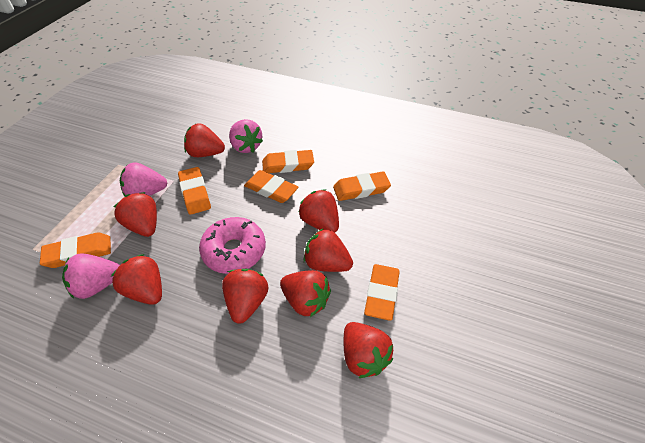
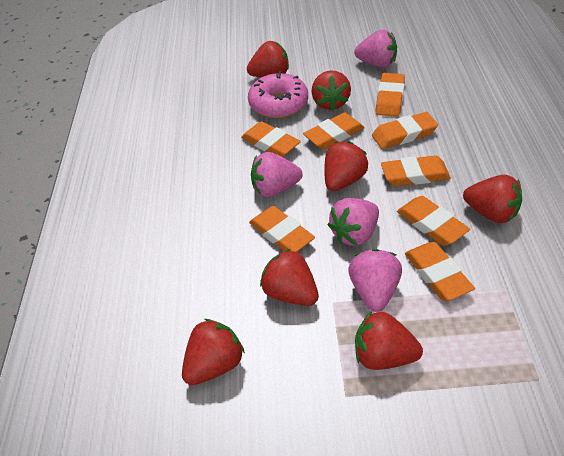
orange eraser: 6 -> 8
pink strawberry: 3 -> 4
red strawberry: 8 -> 7

